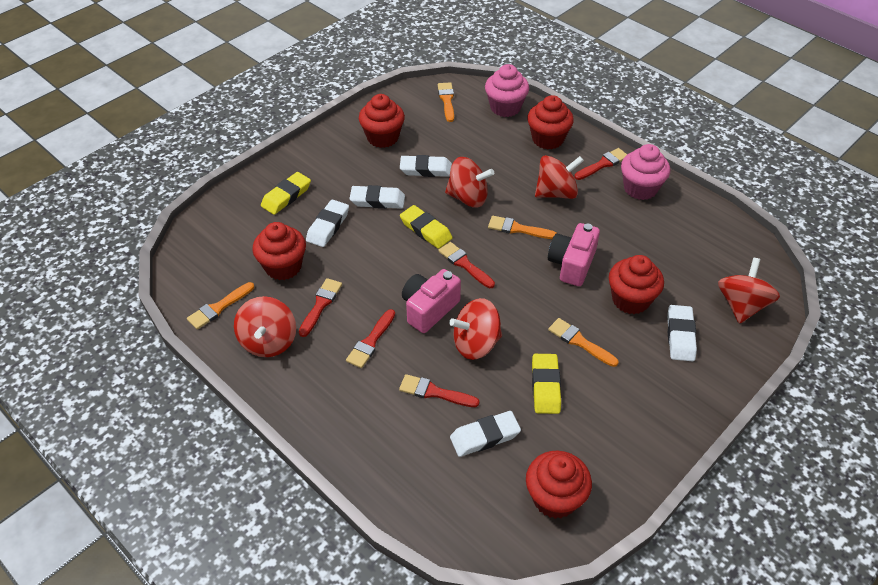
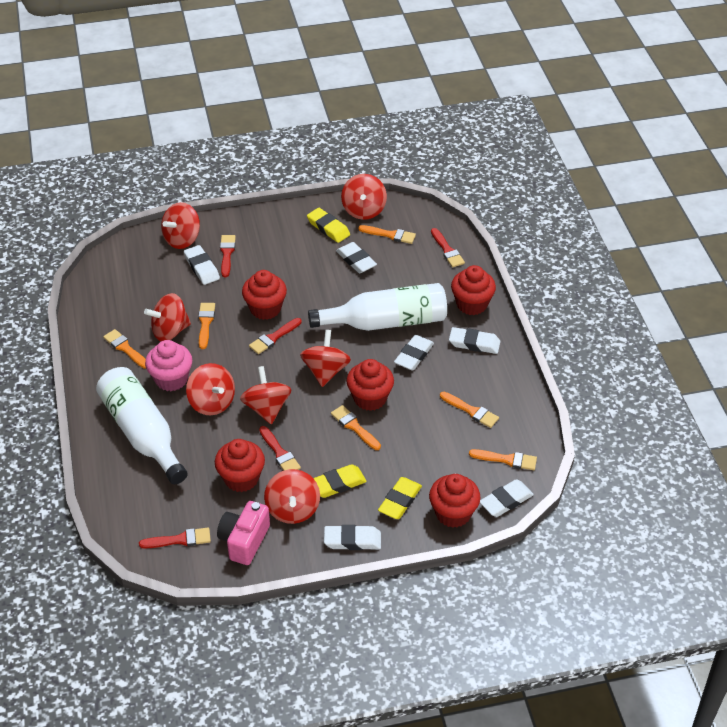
orange brush: 4 -> 6
pink camera: 2 -> 1
pink cupcake: 2 -> 1
red spinning top: 5 -> 7
white bottle: 0 -> 2
white eraser: 5 -> 6

